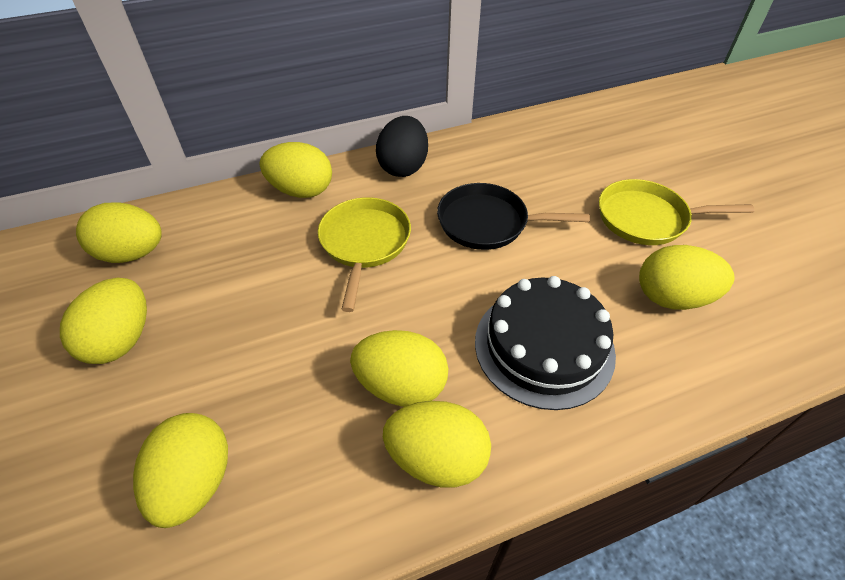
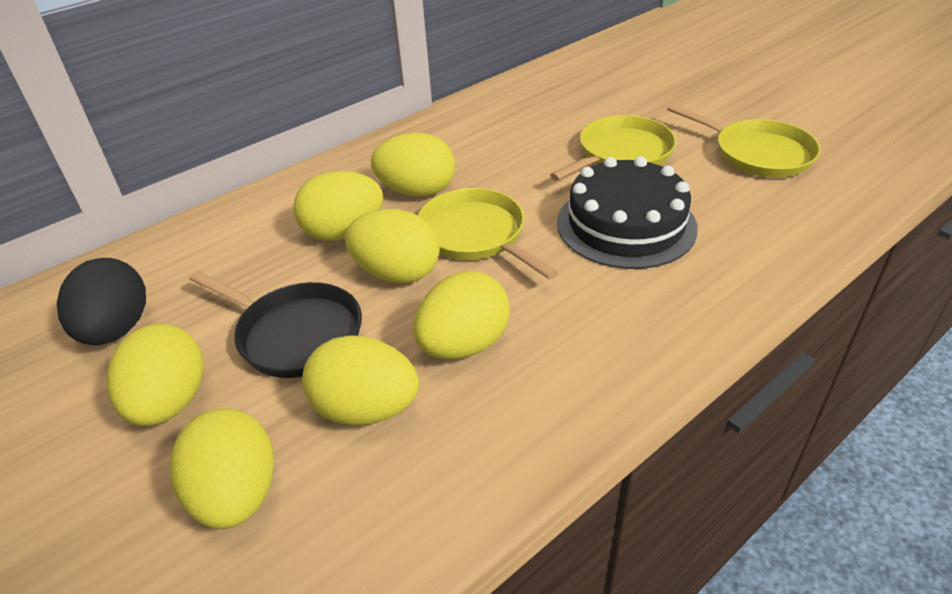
yellow pan: 2 -> 3

